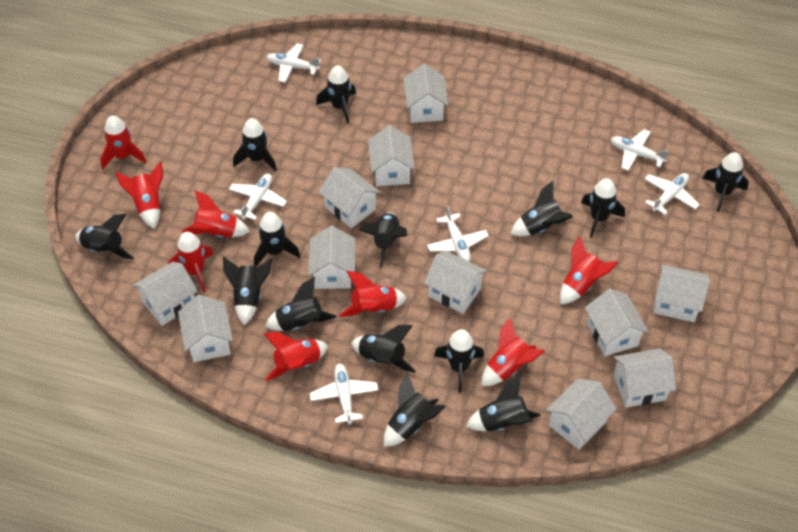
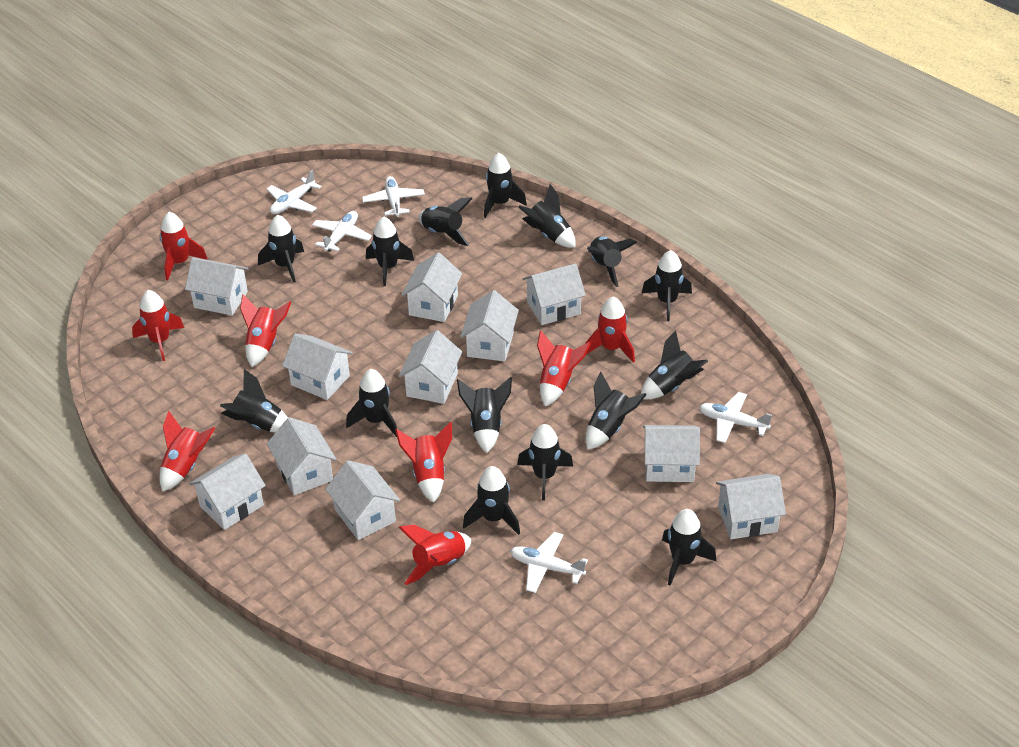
black rocket: 14 -> 15
white plane: 6 -> 5

